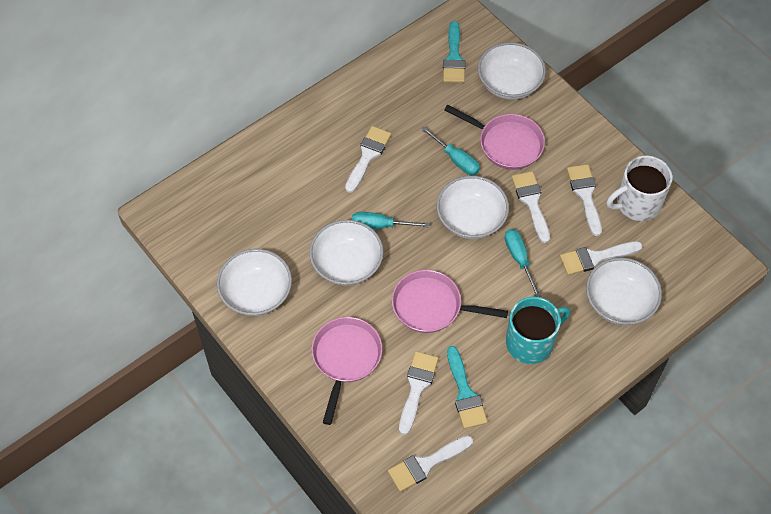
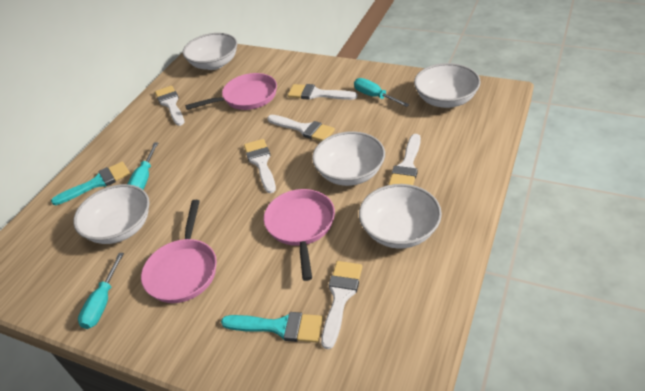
turquoise mug: 1 -> 0
white mug: 1 -> 0

